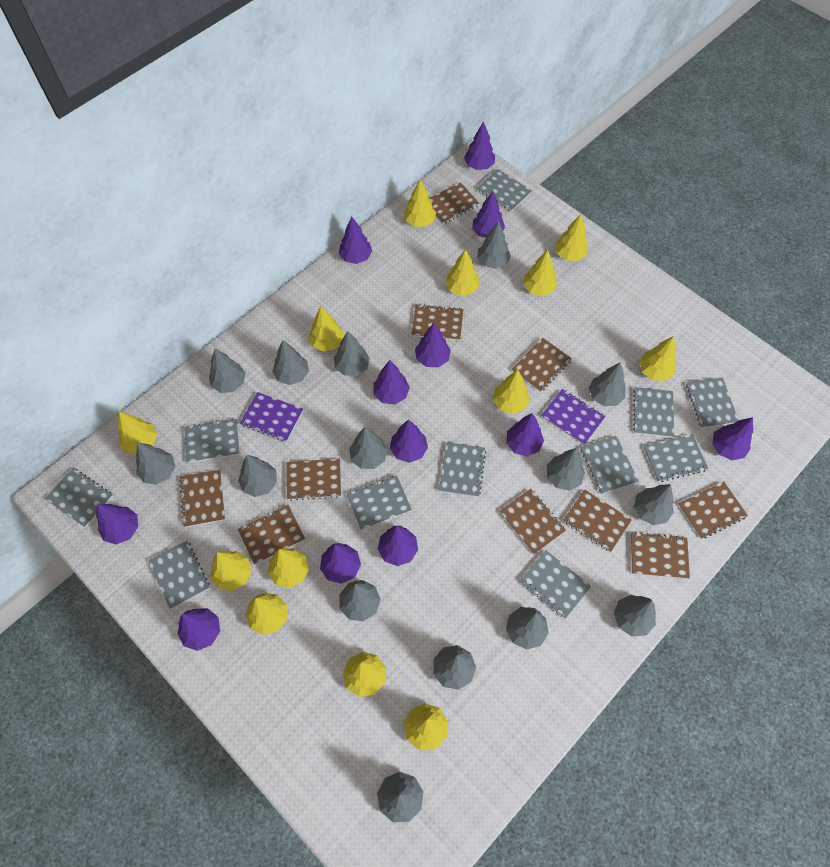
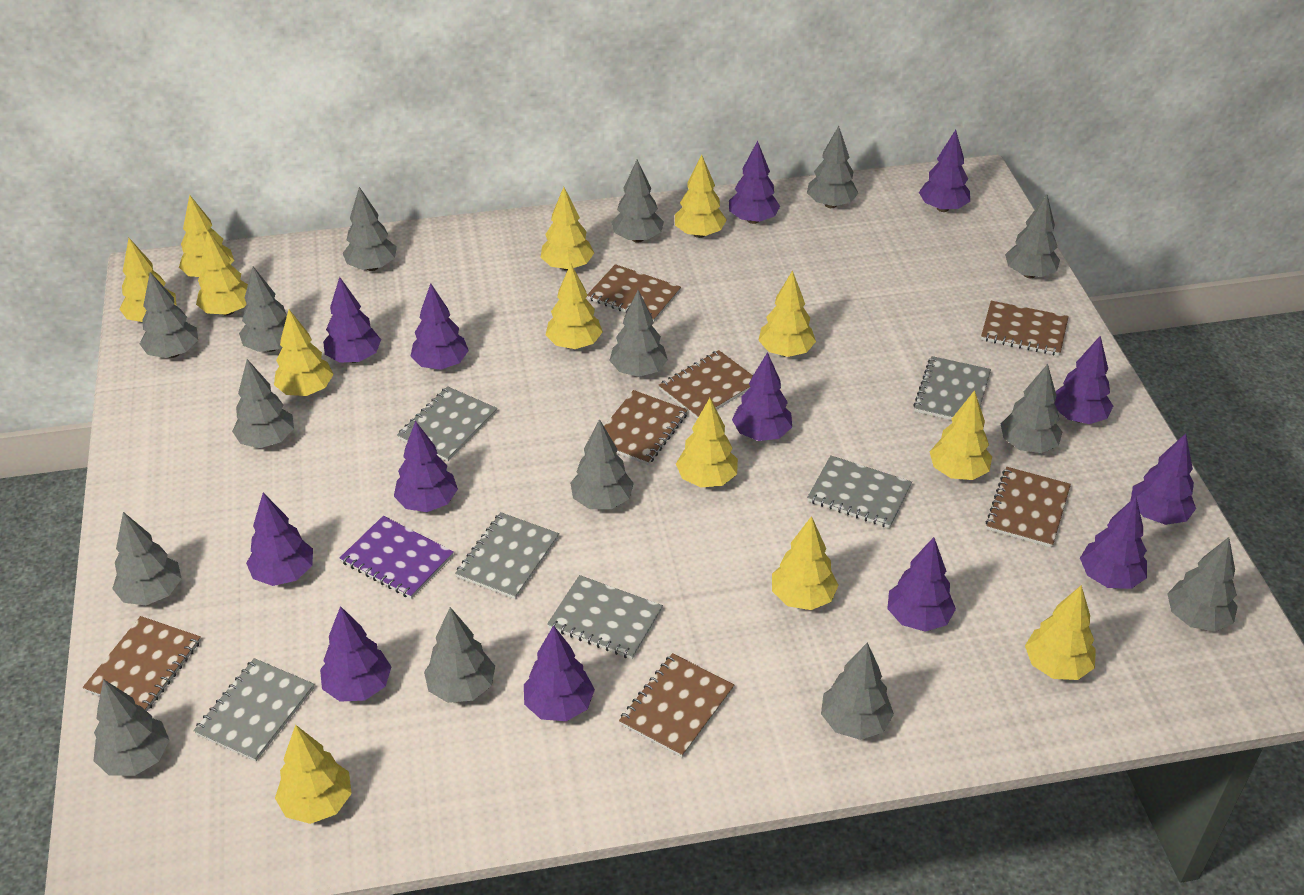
brown notebook: 10 -> 7
grey notebook: 11 -> 6
purple notebook: 2 -> 1
purple tree: 12 -> 13

